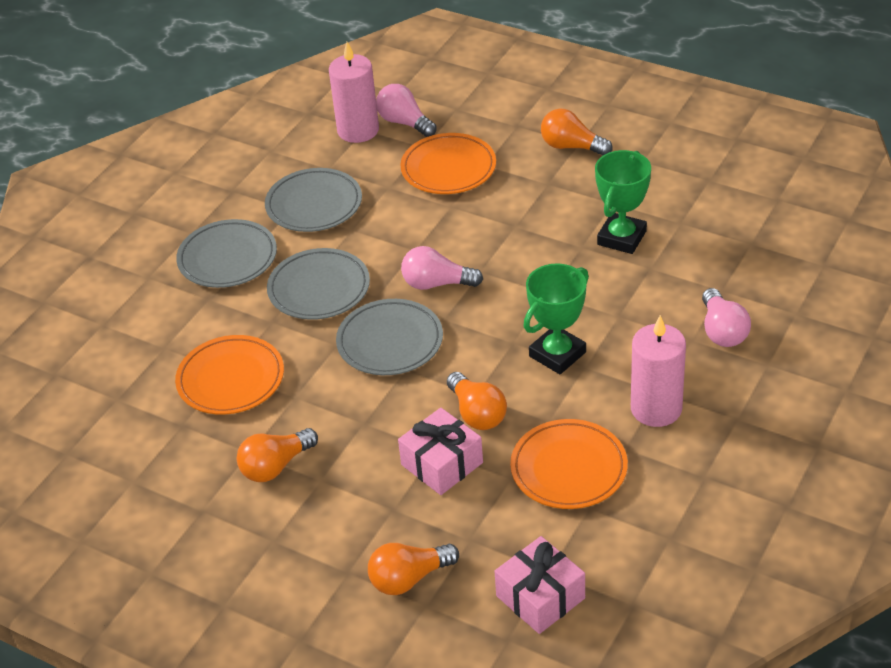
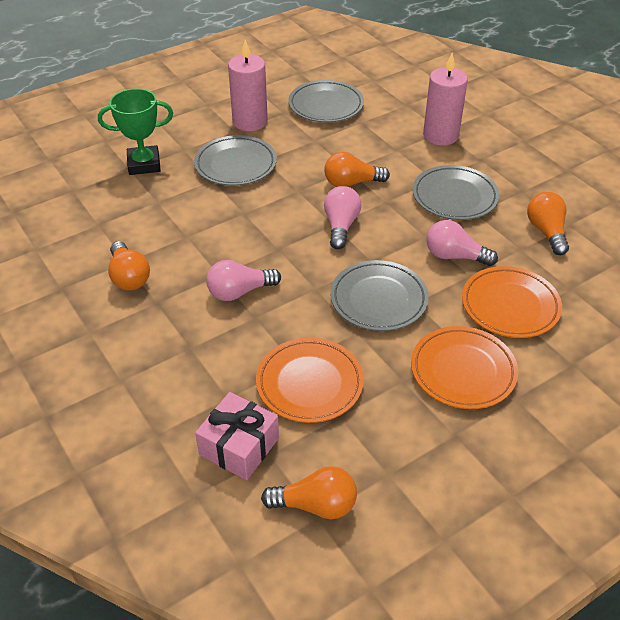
green trophy: 2 -> 1
pink gift: 2 -> 1

